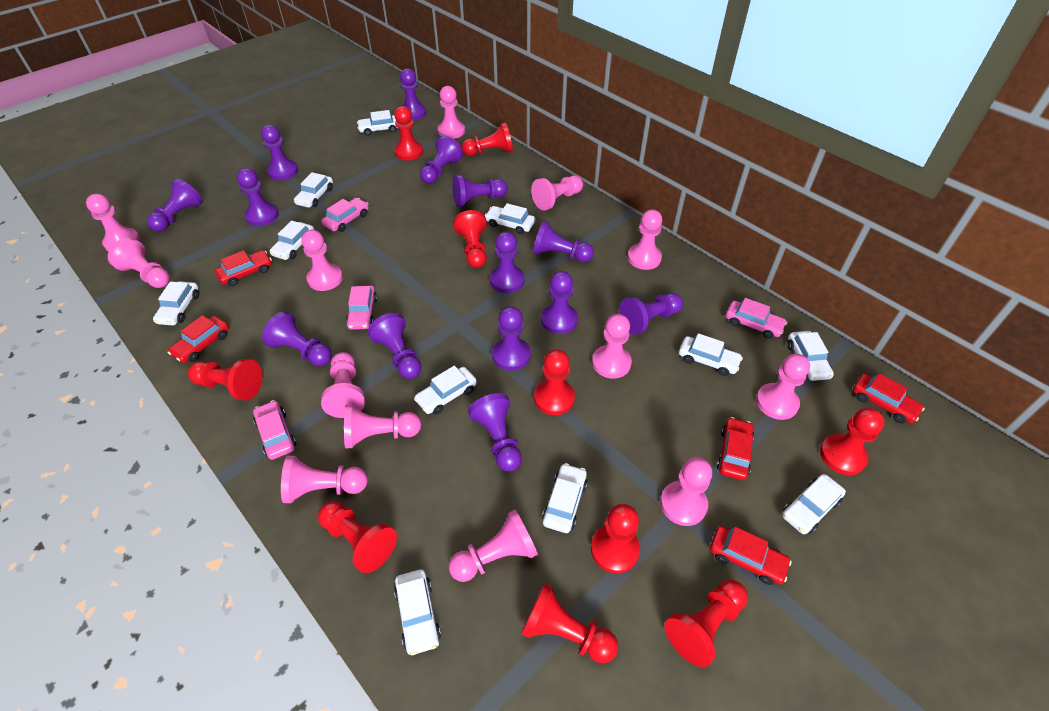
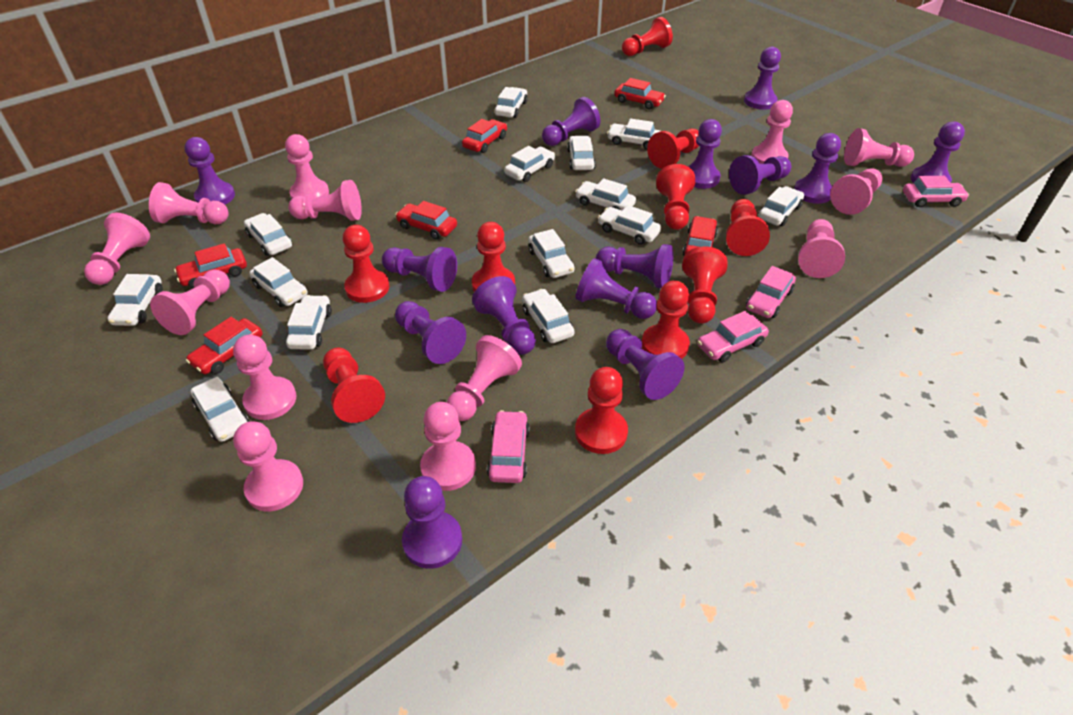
red car: 5 -> 6
white car: 11 -> 14

